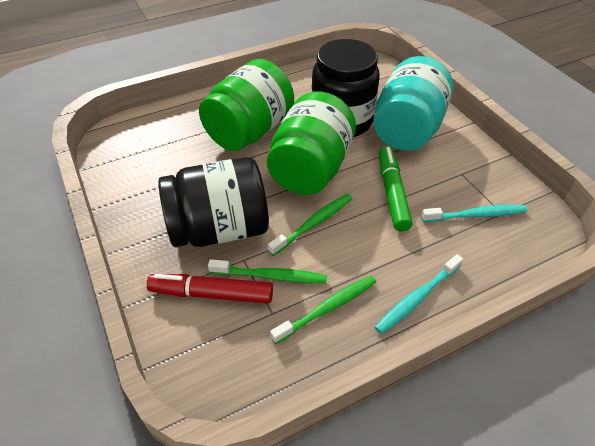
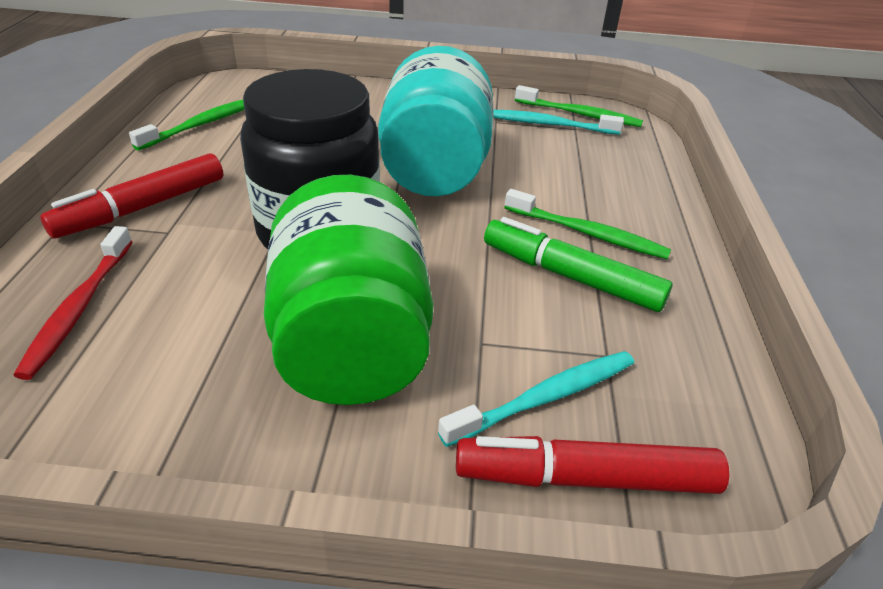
black jar: 2 -> 1
green jar: 2 -> 1
red marker: 1 -> 2
red toothbrush: 0 -> 1

